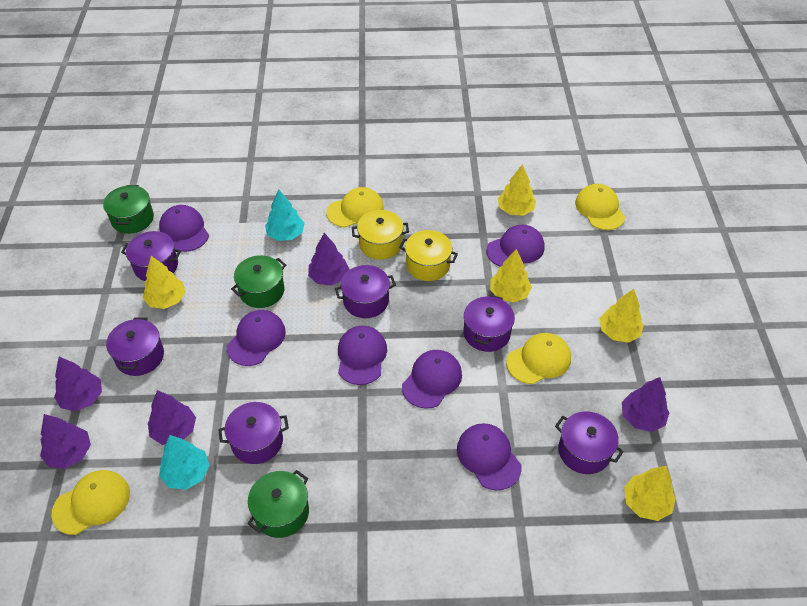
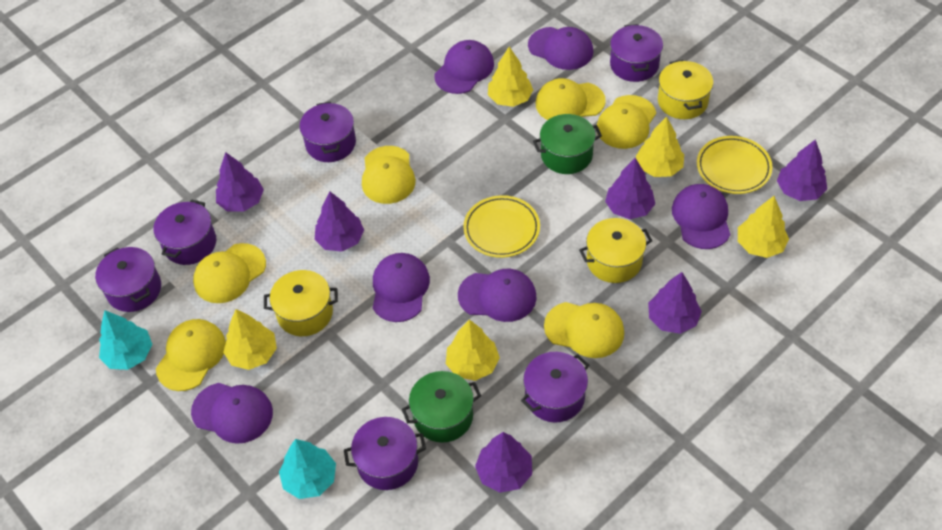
green pot: 3 -> 2
purple tree: 5 -> 6
yellow cap: 4 -> 6
yellow plate: 0 -> 2
yellow pot: 2 -> 3

